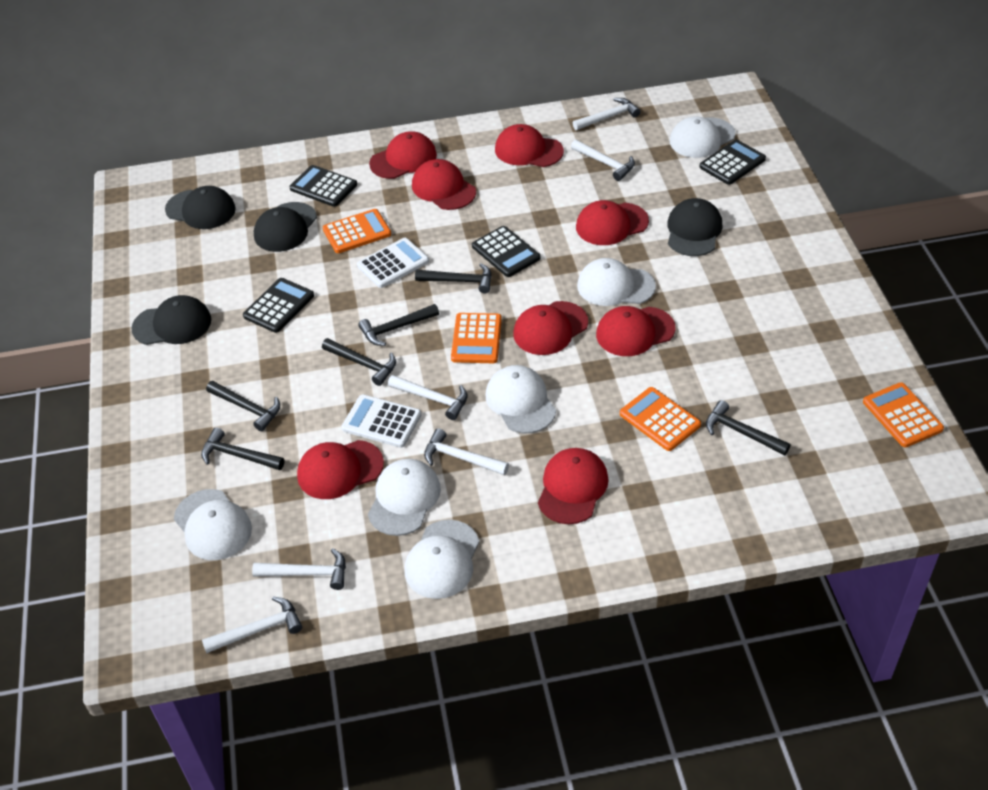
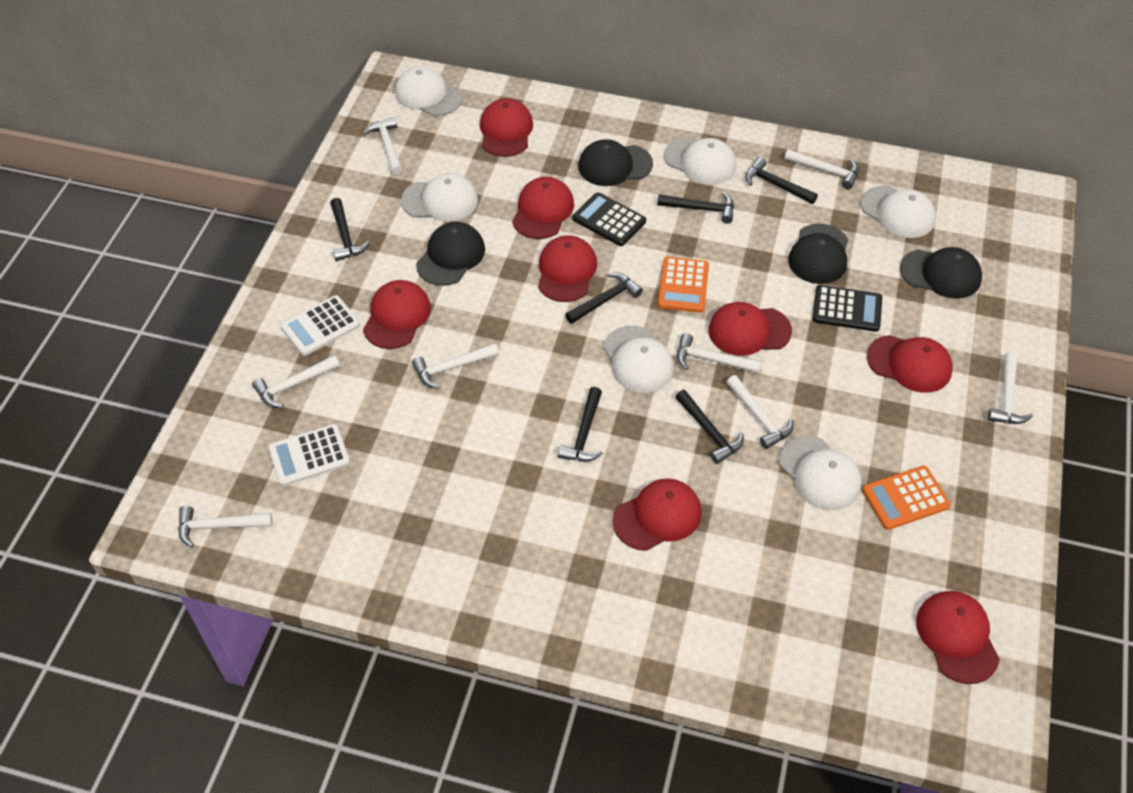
black calculator: 4 -> 2
orange calculator: 4 -> 2
white hammer: 6 -> 8

